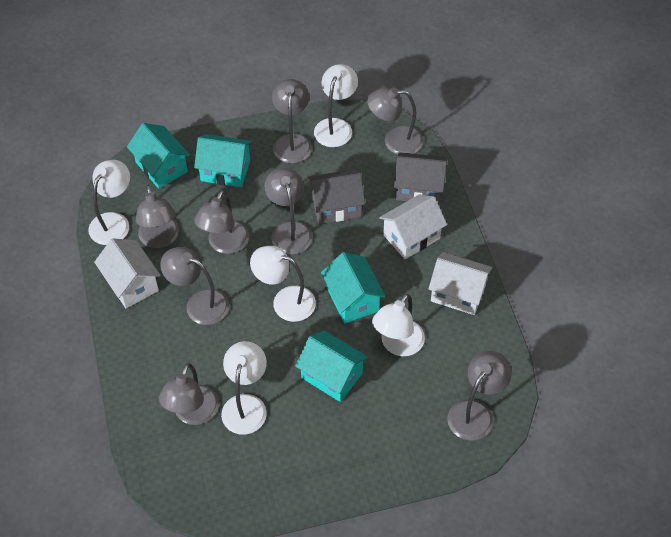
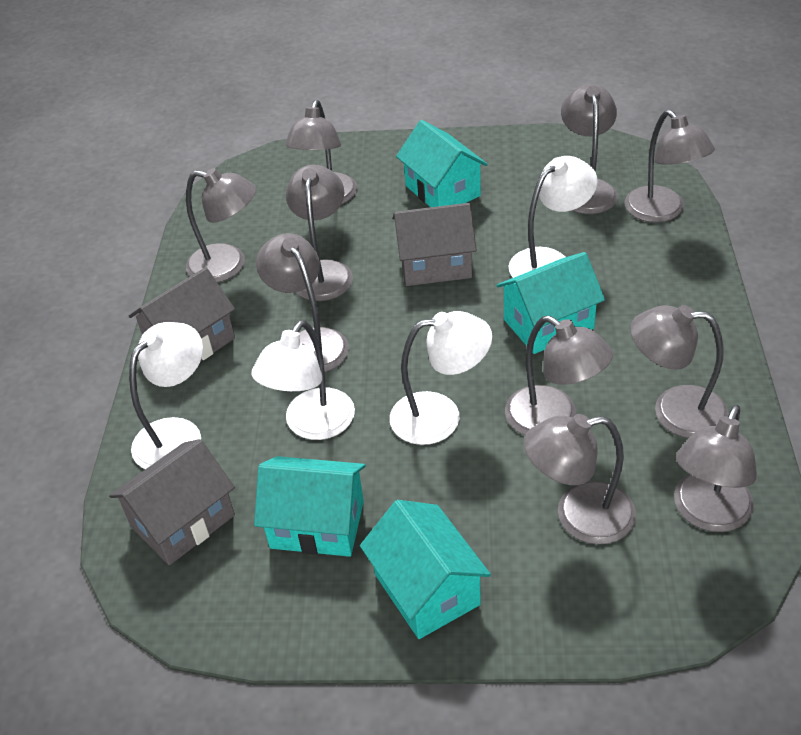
grey house: 2 -> 3
grey lamp: 8 -> 10
white house: 3 -> 0
white lamp: 5 -> 4

